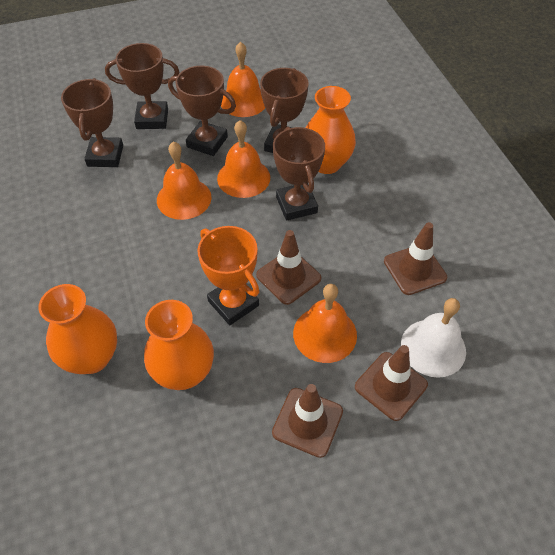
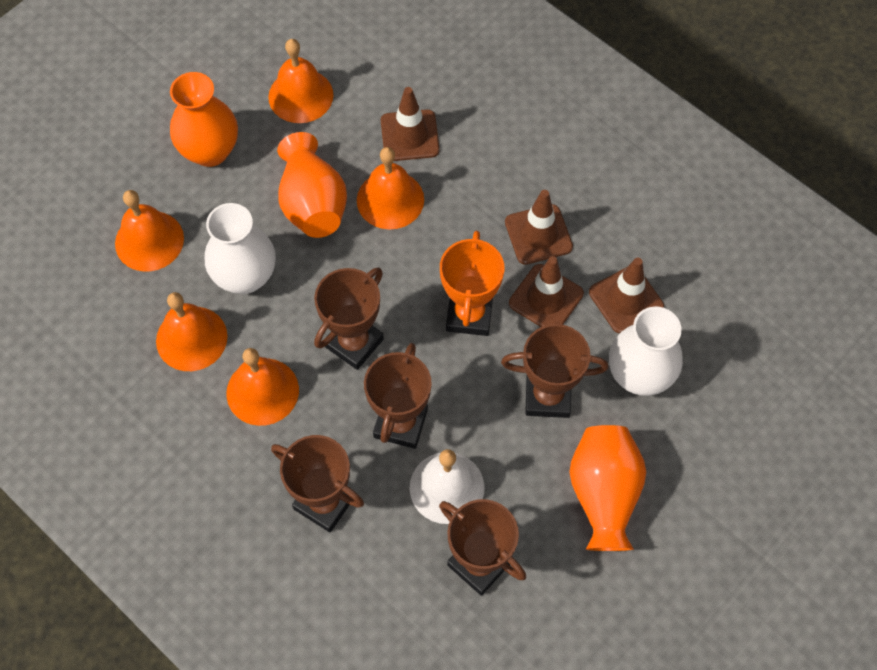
orange bell: 4 -> 5
white vase: 0 -> 2

